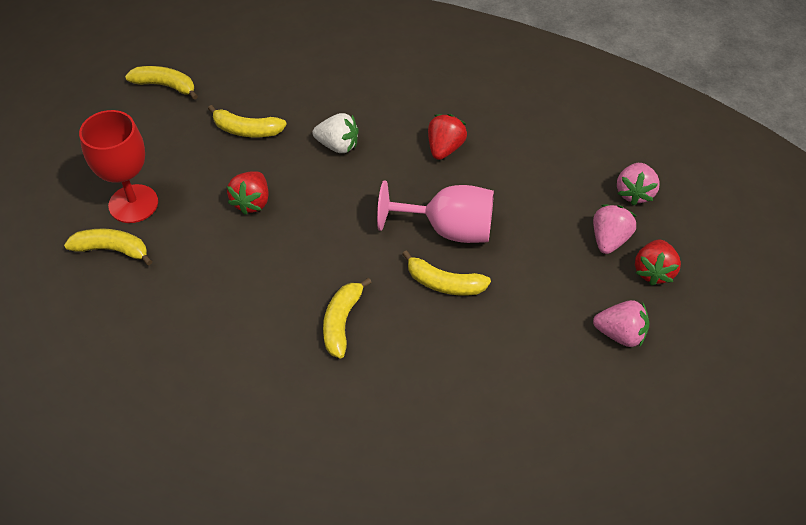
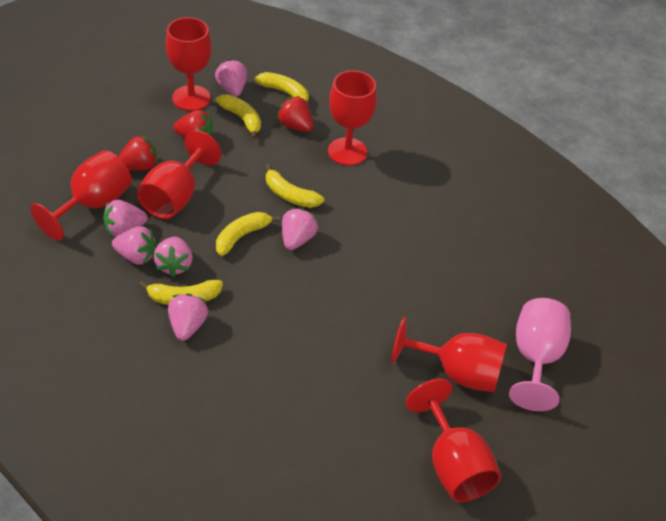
pink strawberry: 3 -> 6
red goblet: 1 -> 6
white strawberry: 1 -> 0

